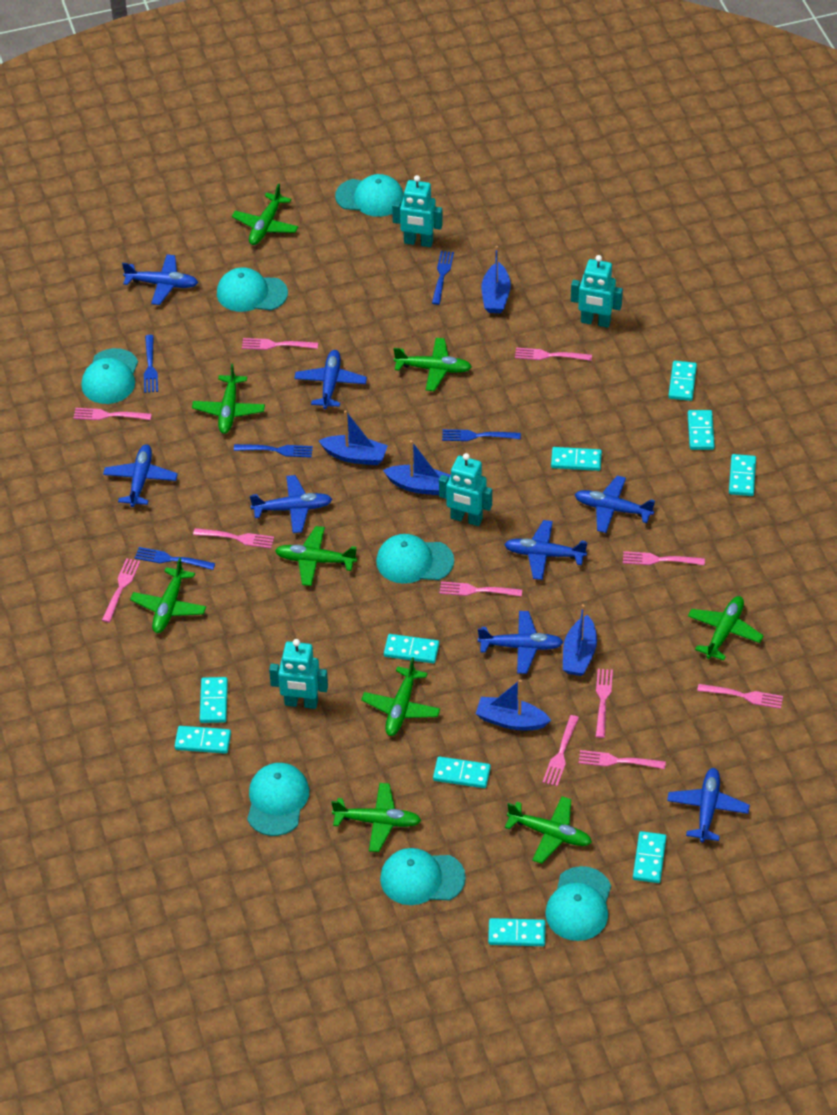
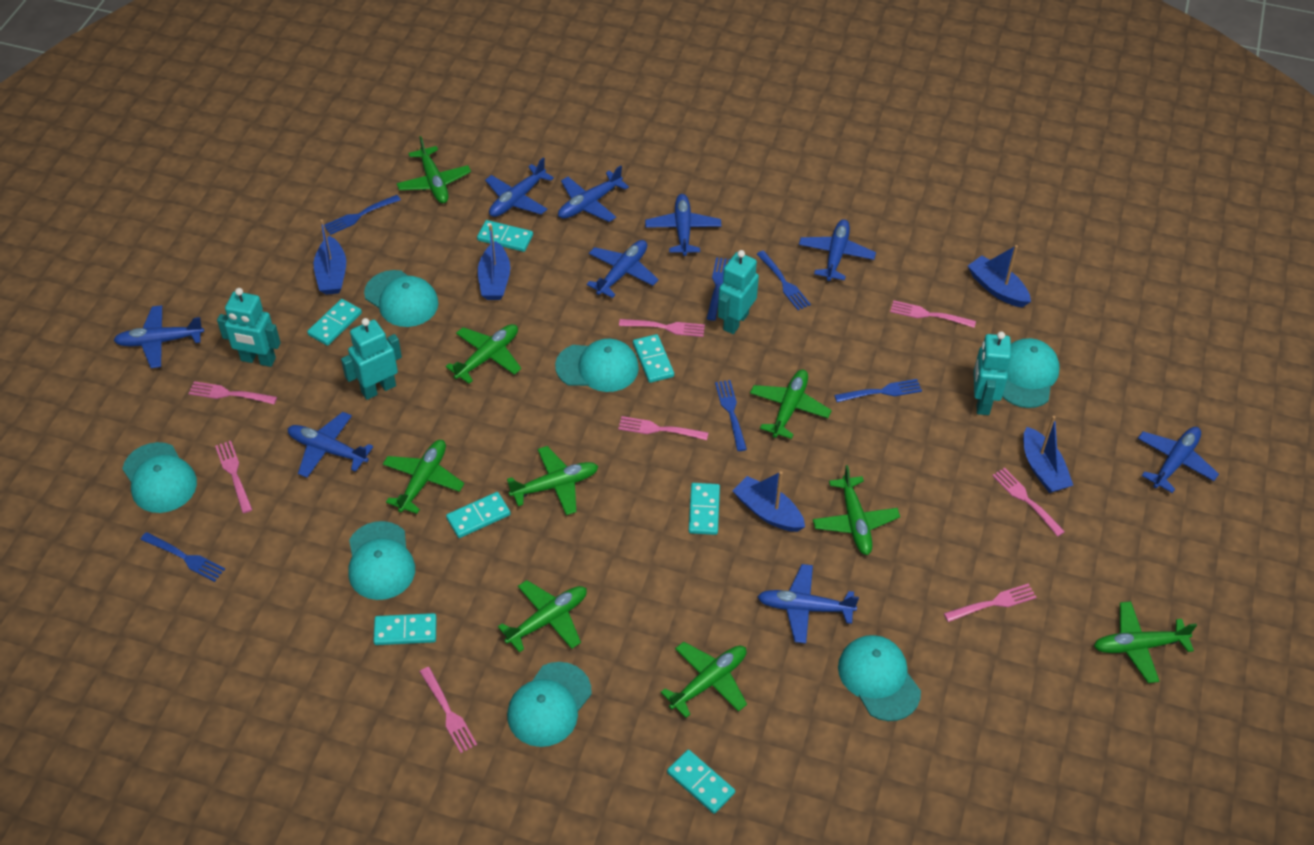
blue fork: 5 -> 6
blue plane: 8 -> 9
pink fork: 11 -> 8
turquoise domino: 10 -> 7

